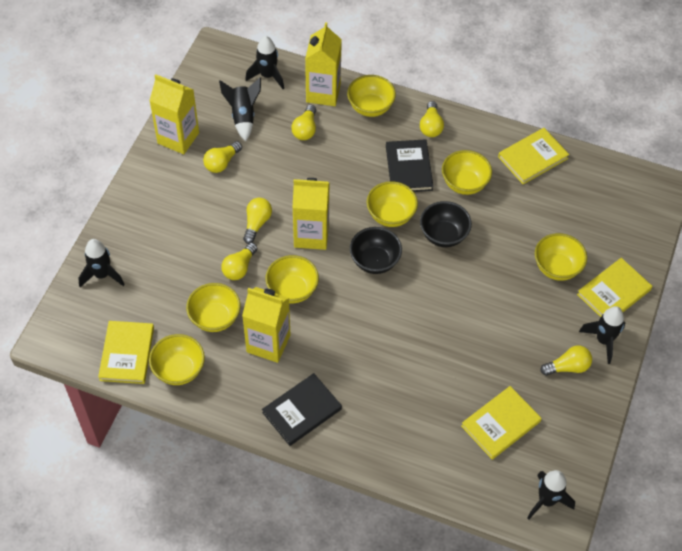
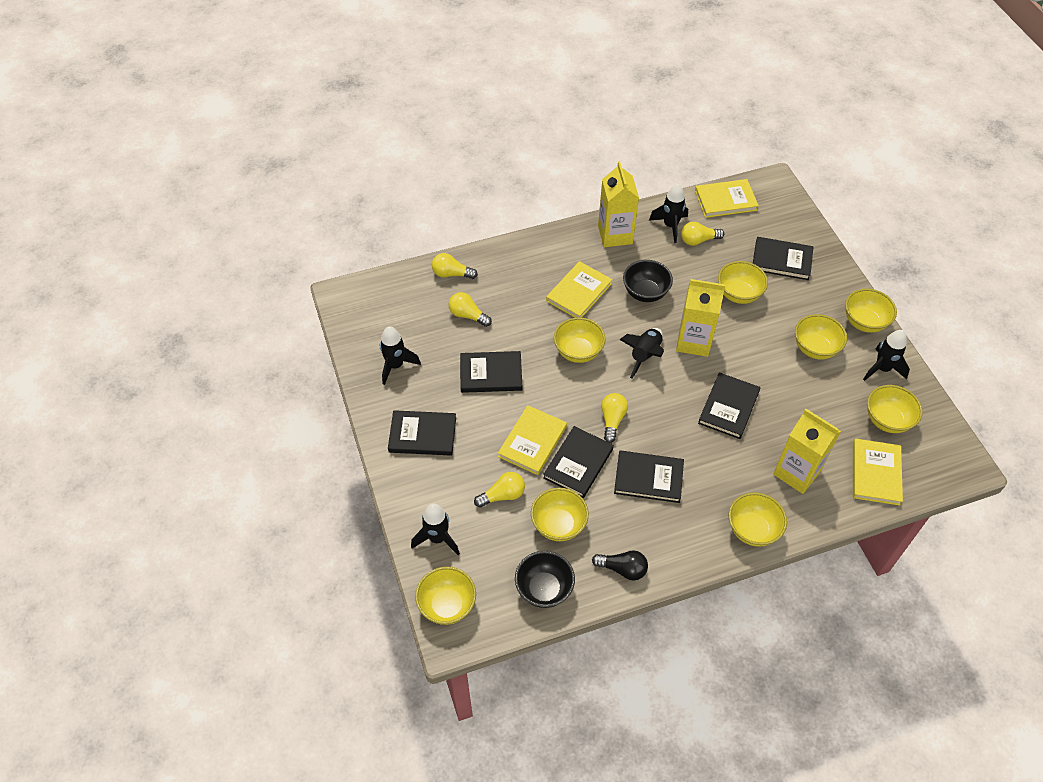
black book: 2 -> 6
black light bulb: 0 -> 1
yellow bowl: 7 -> 8
yellow carton: 4 -> 3
yellow light bulb: 6 -> 5

